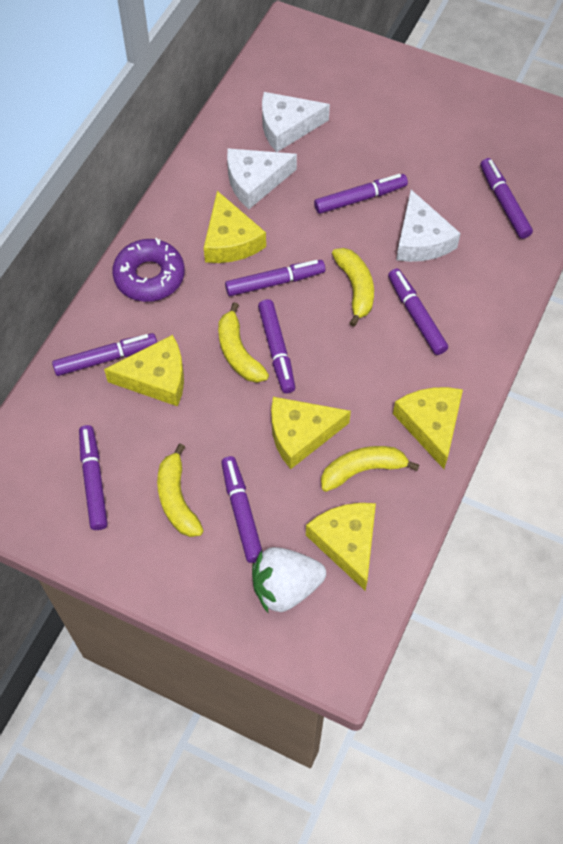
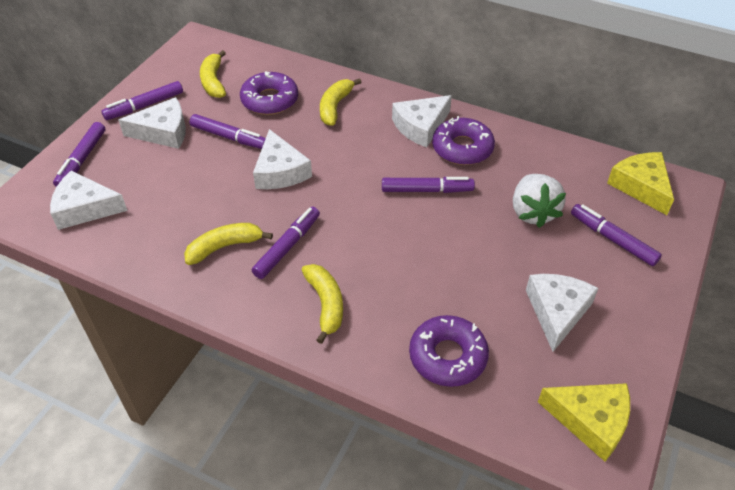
purple donut: 1 -> 3
purple marker: 8 -> 6
white cheese: 3 -> 5
yellow cheese: 5 -> 2

